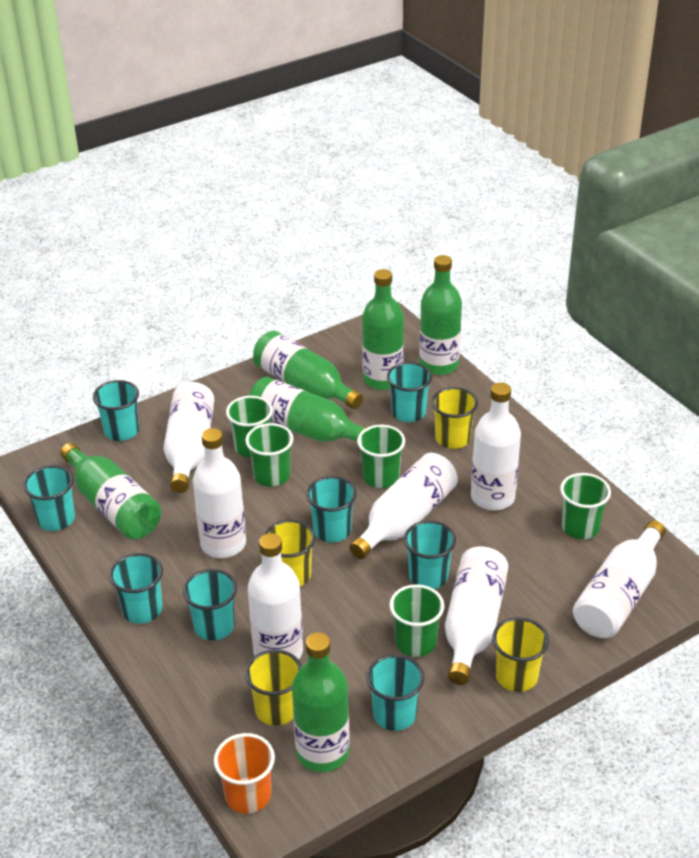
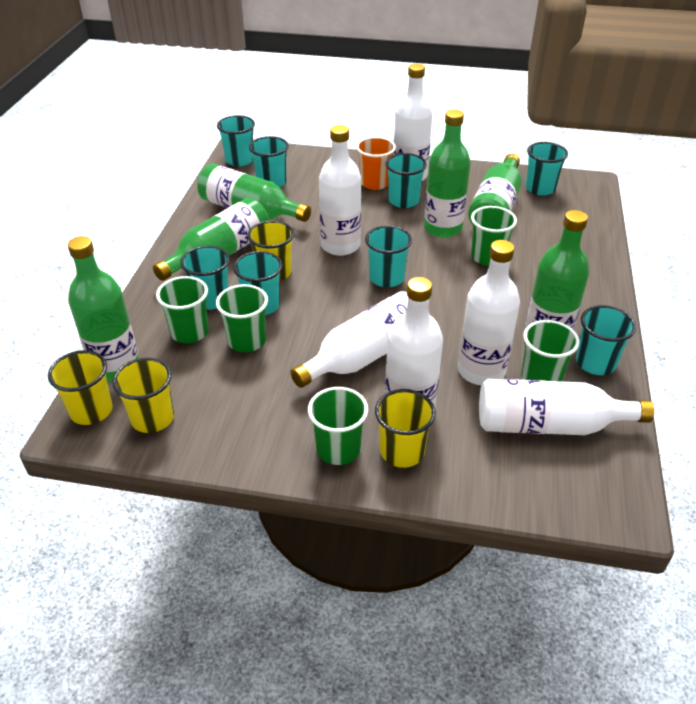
white bottle: 7 -> 6

